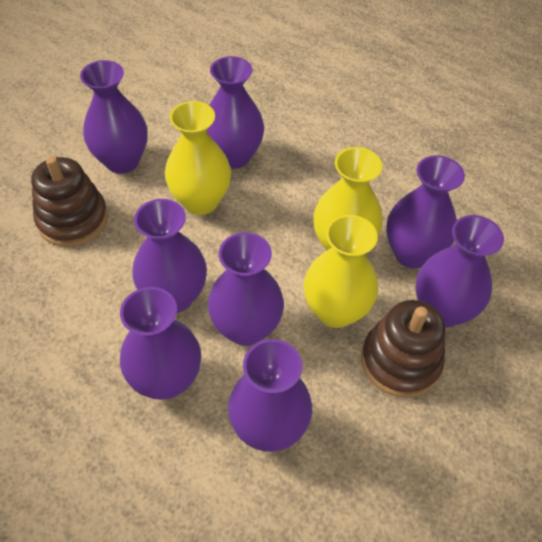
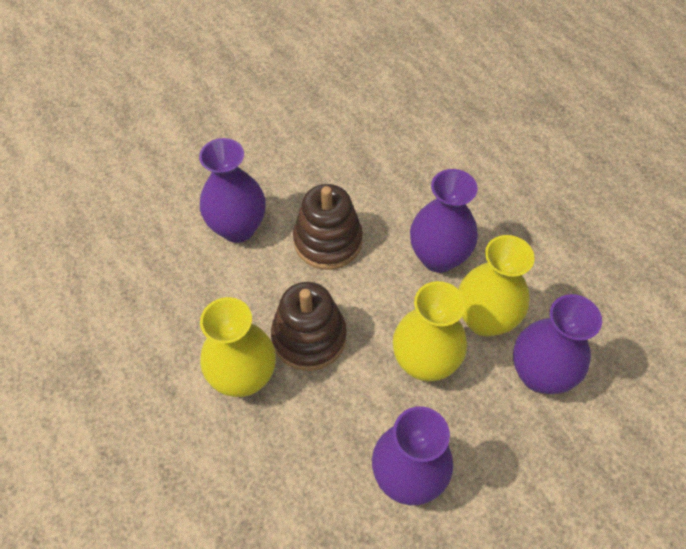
purple vase: 8 -> 4

